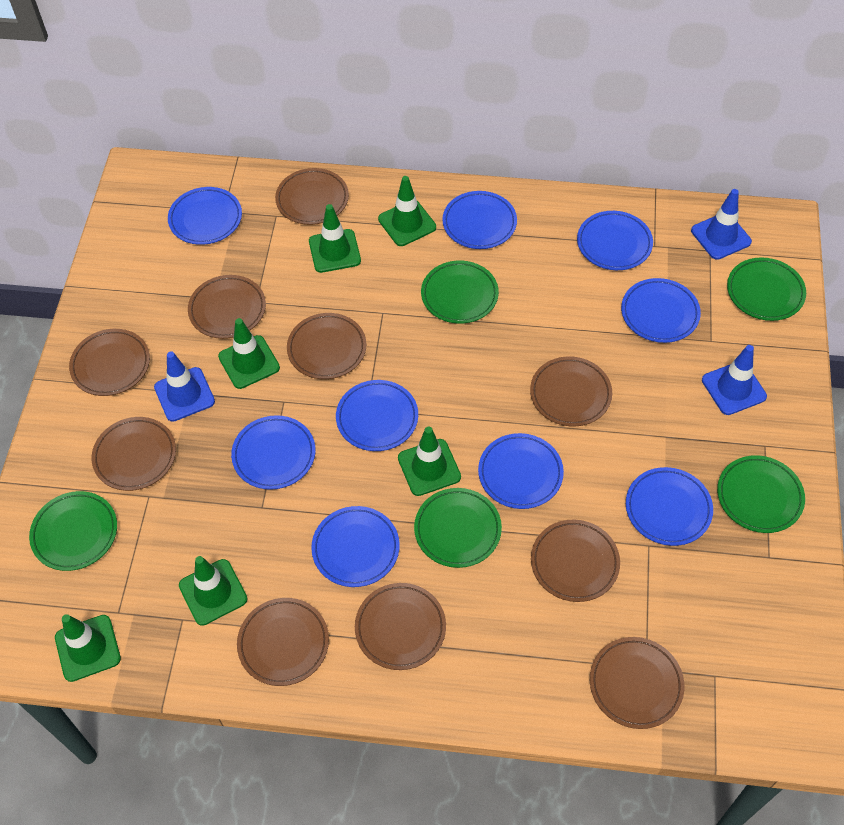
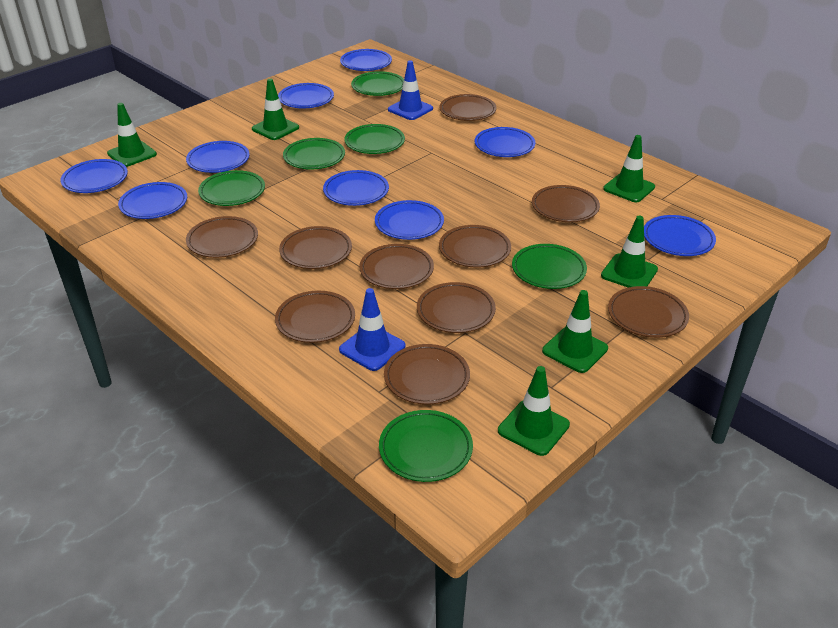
blue traffic cone: 3 -> 2
green plate: 5 -> 6

